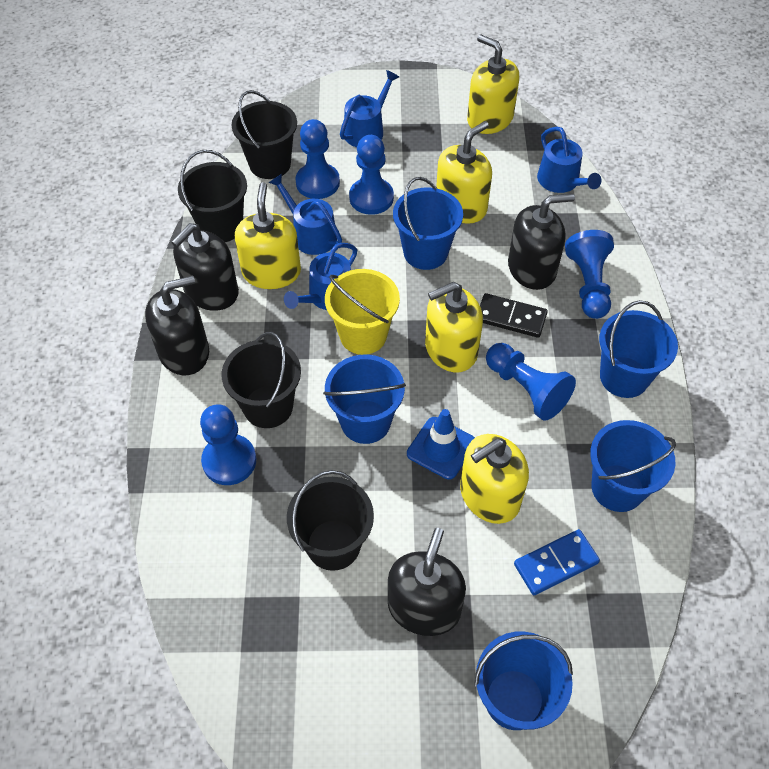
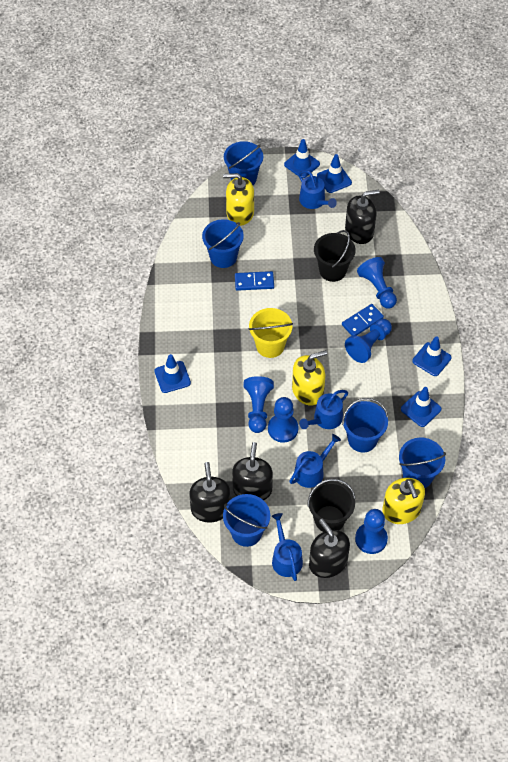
black bucket: 4 -> 2
black domino: 1 -> 0
blue domino: 1 -> 2
blue traffic cone: 1 -> 5
yellow soap dispenser: 5 -> 3

